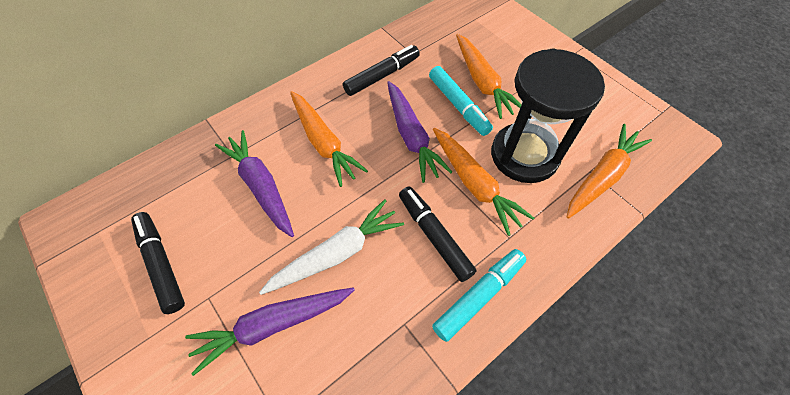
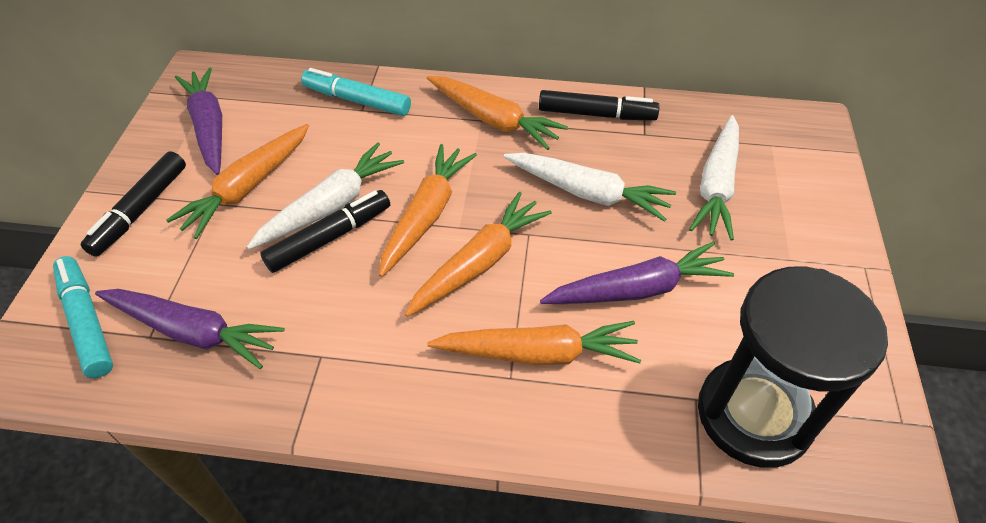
orange carrot: 4 -> 5
white carrot: 1 -> 3

